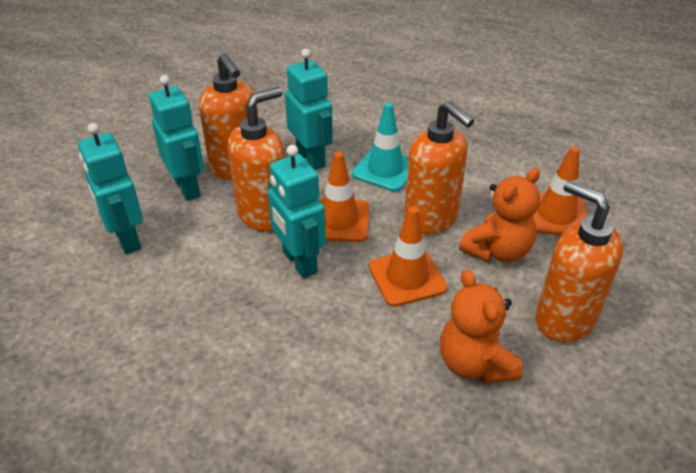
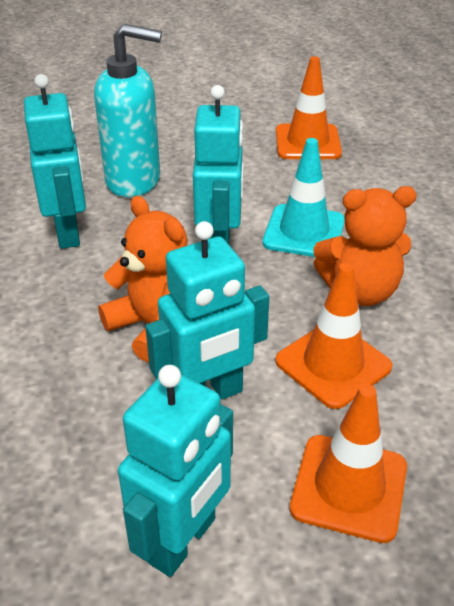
orange soap dispenser: 4 -> 0
turquoise soap dispenser: 0 -> 1

